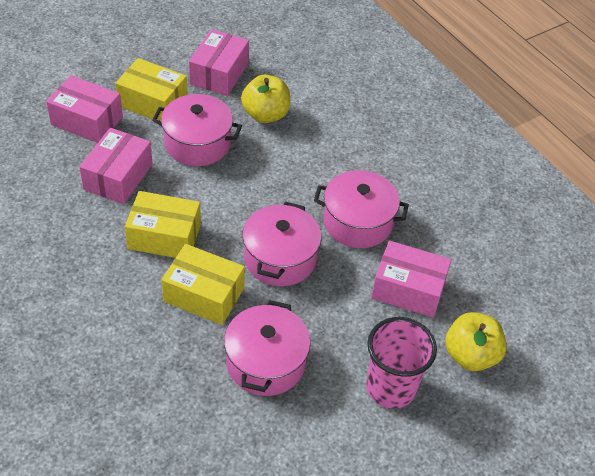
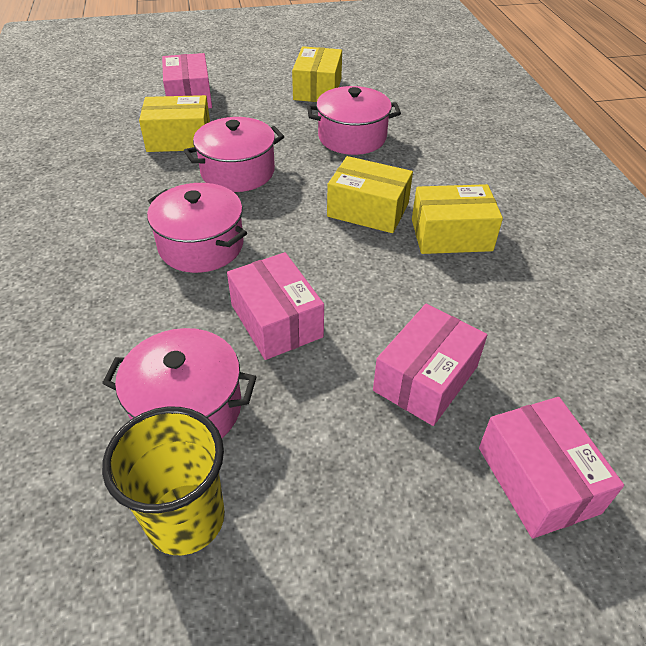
pink cup: 1 -> 0
yellow apple: 2 -> 0
yellow box: 3 -> 4
yellow cup: 0 -> 1

